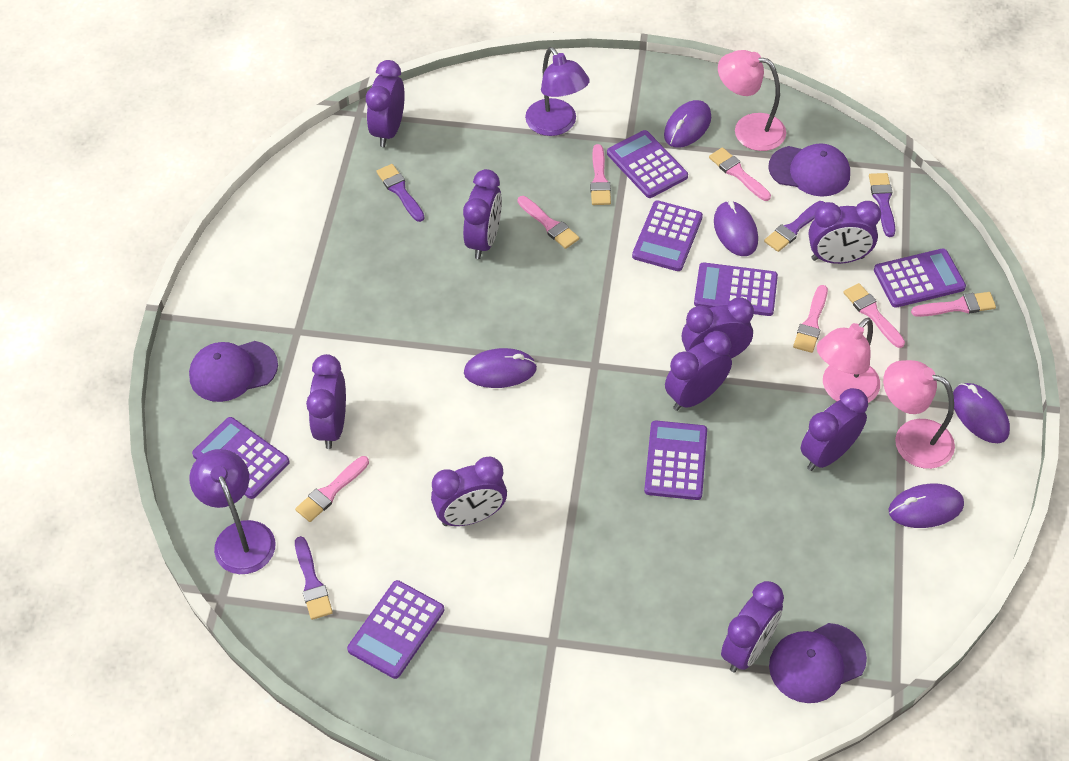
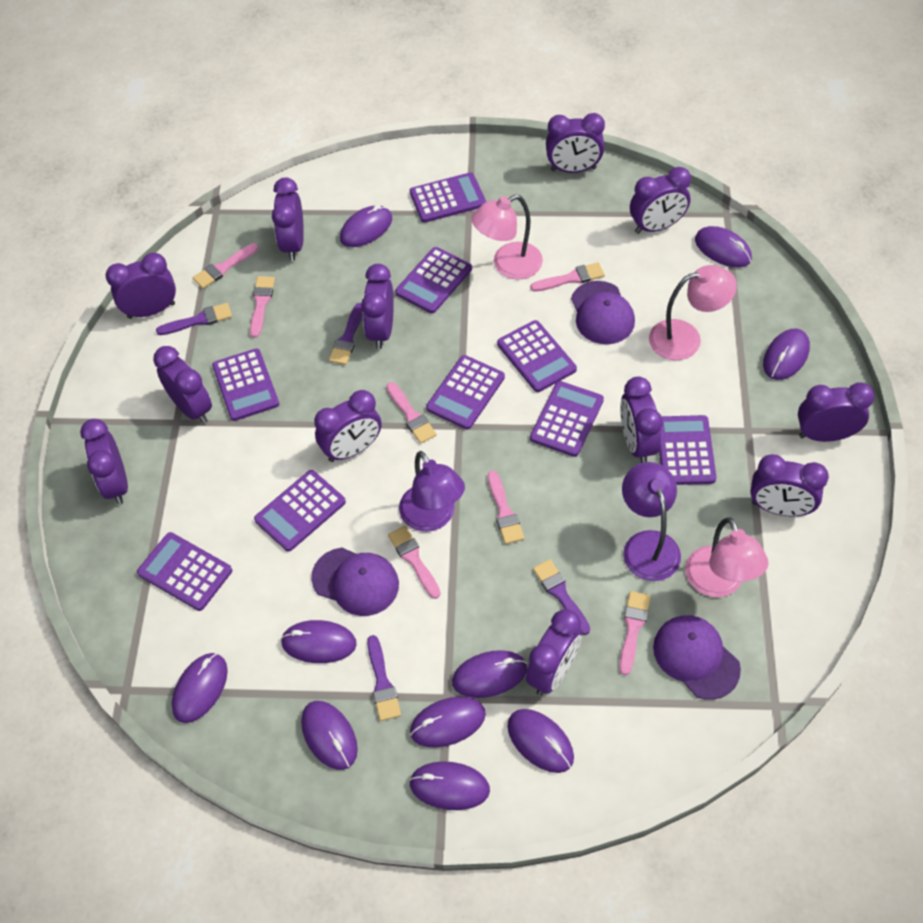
purple calculator: 7 -> 9
purple clock: 9 -> 12
purple mouse: 5 -> 10

